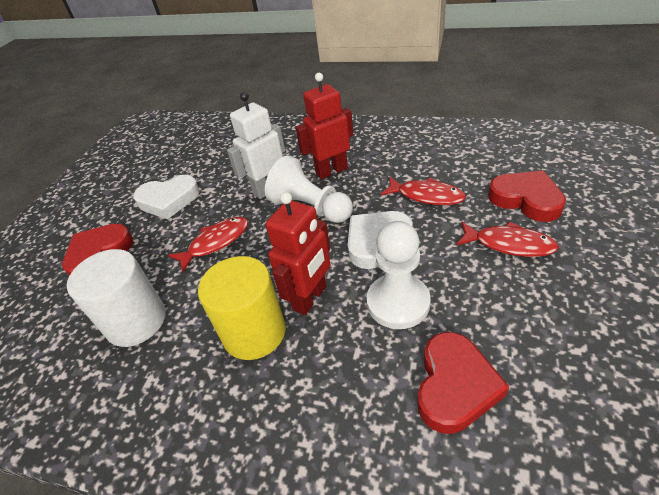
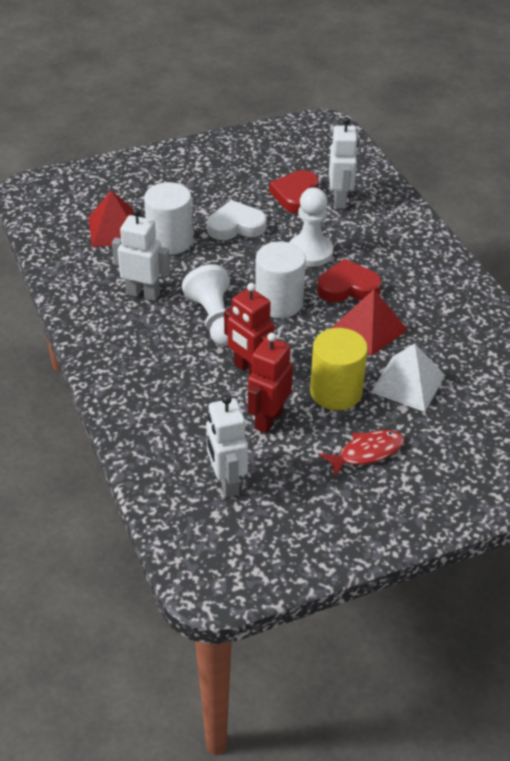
red fish: 3 -> 1
red heart: 3 -> 2
red pyramid: 0 -> 2
white cylinder: 1 -> 2
white heart: 2 -> 1
white pyramid: 0 -> 1
white robot: 1 -> 3

